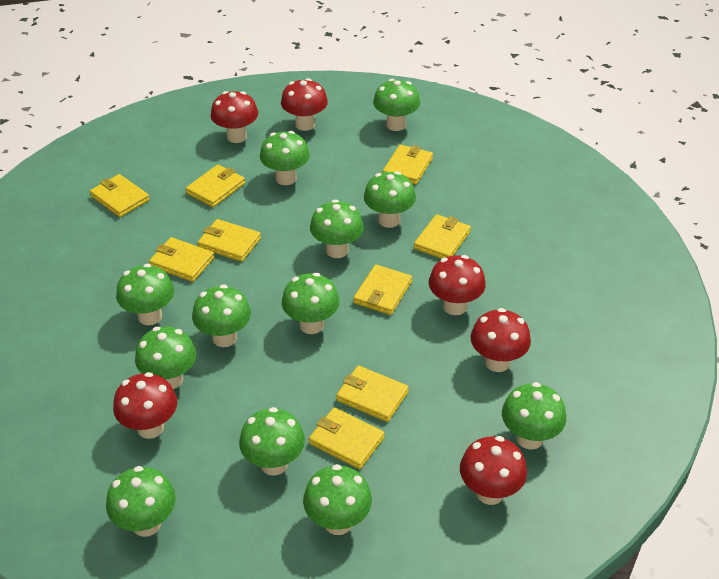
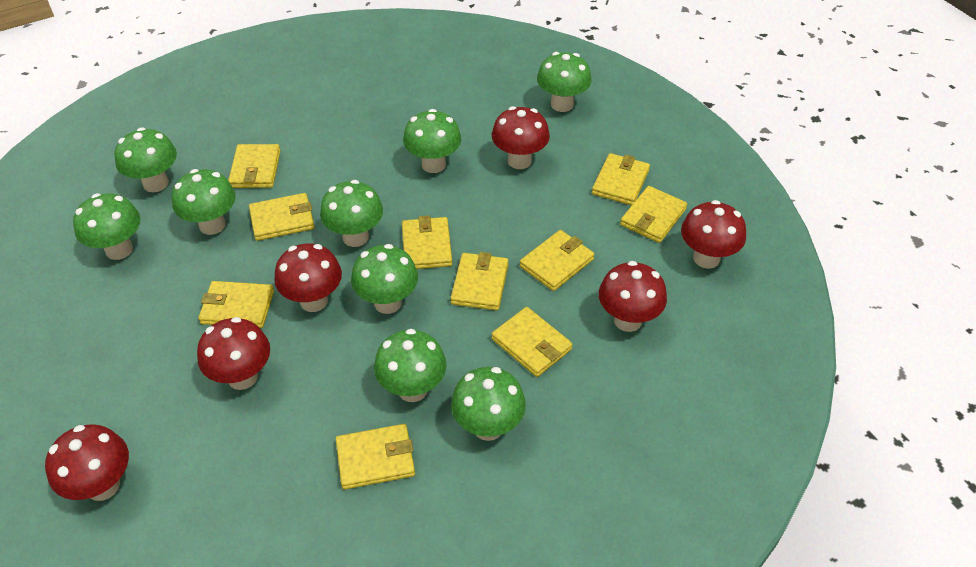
green mushroom: 12 -> 9
yellow wallet: 9 -> 10

